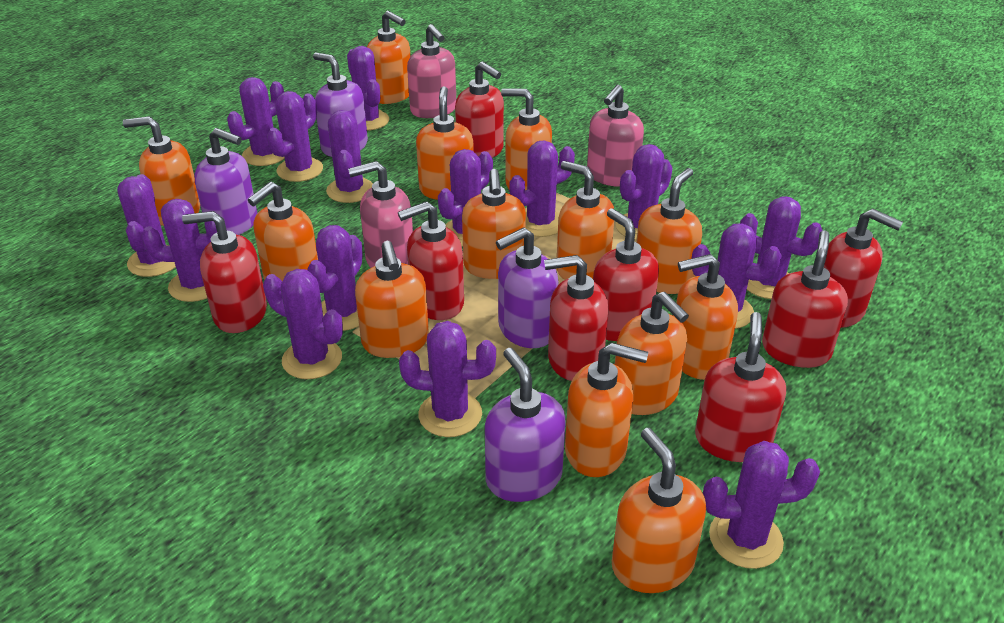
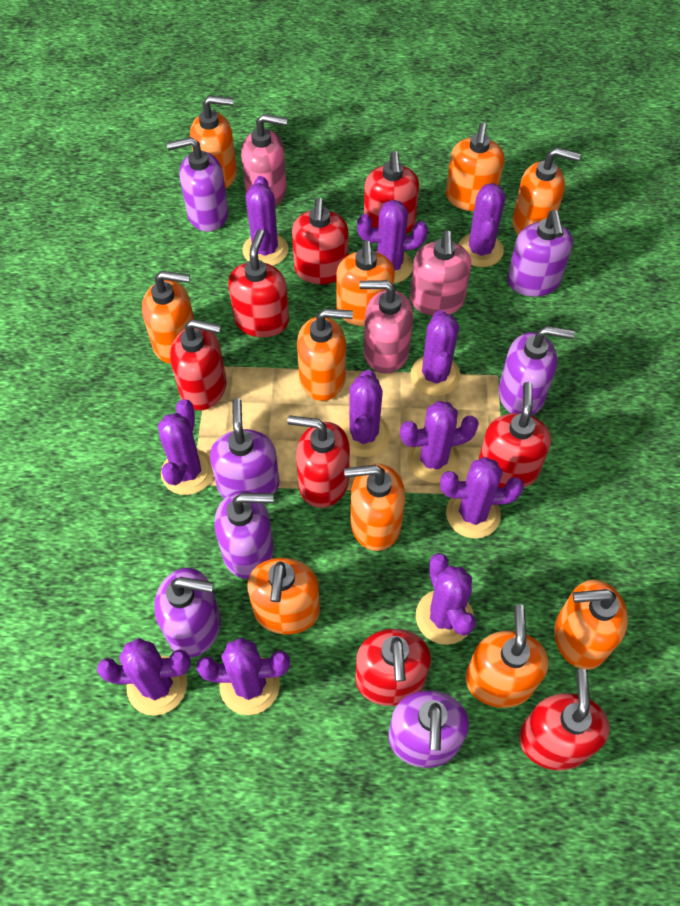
orange soap dispenser: 13 -> 10
purple cactus: 15 -> 11
purple soap dispenser: 4 -> 7

